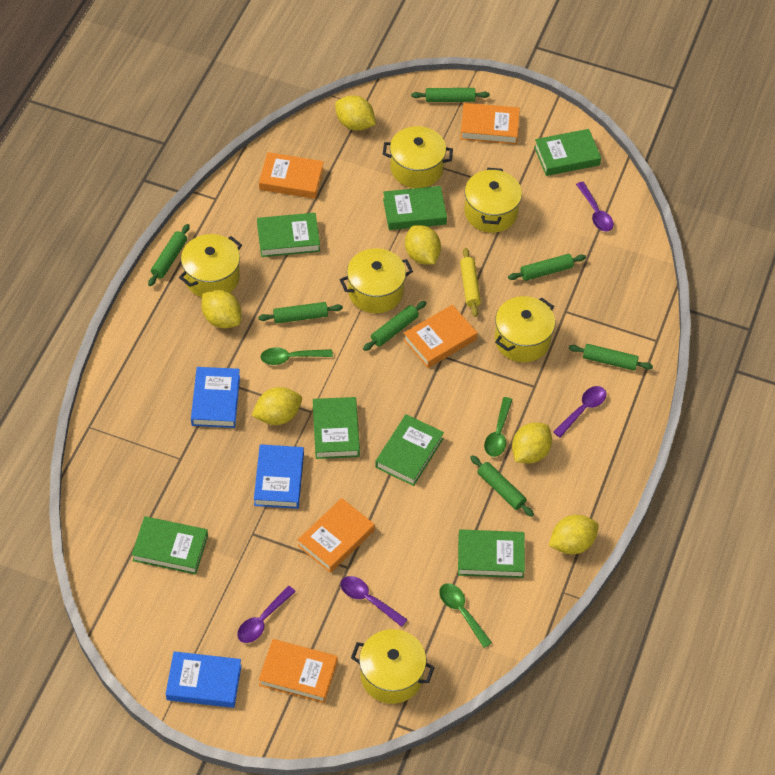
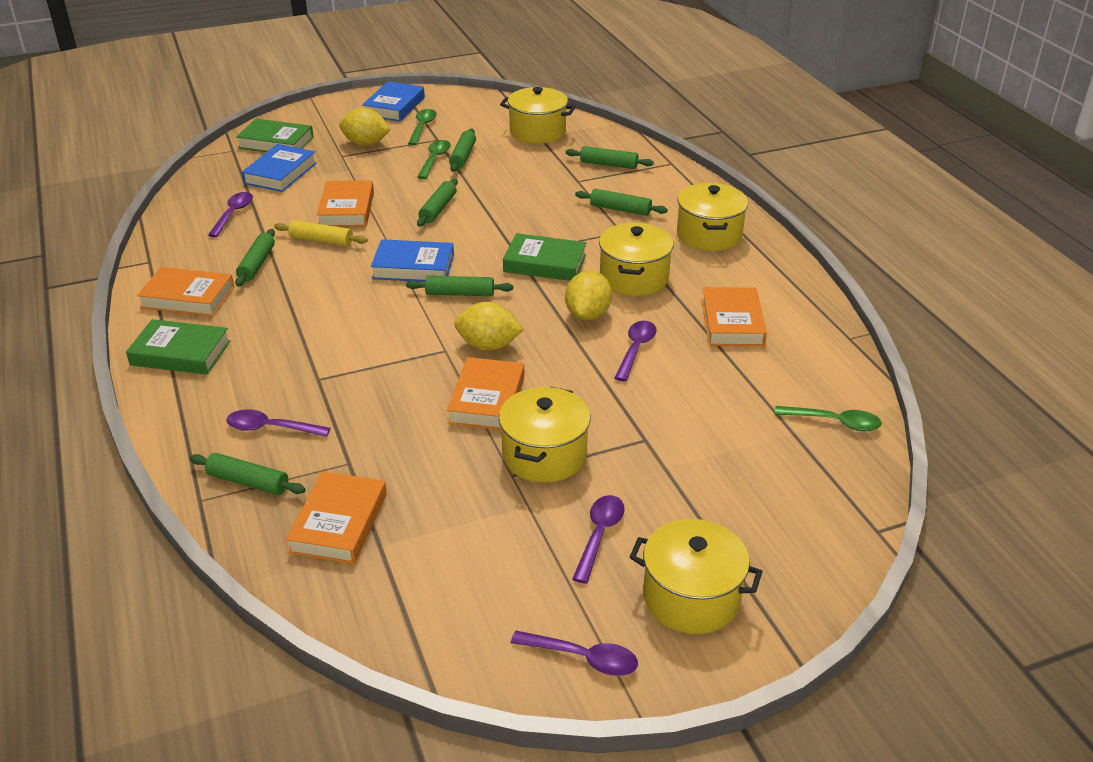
green book: 7 -> 3
purple spoon: 4 -> 5
yellow lemon: 6 -> 3
yellow pot: 6 -> 5

